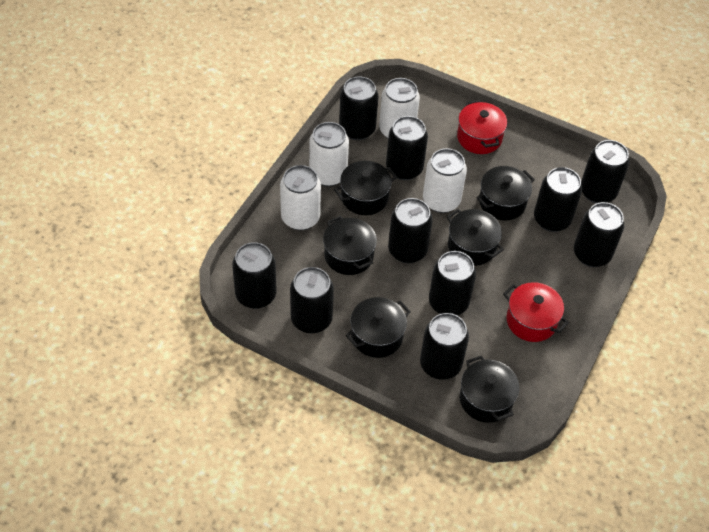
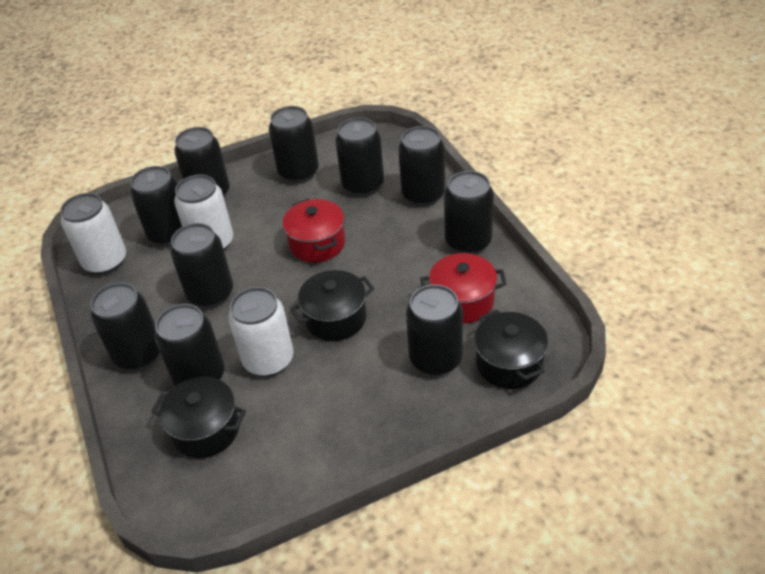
black pot: 6 -> 3
white can: 4 -> 3

